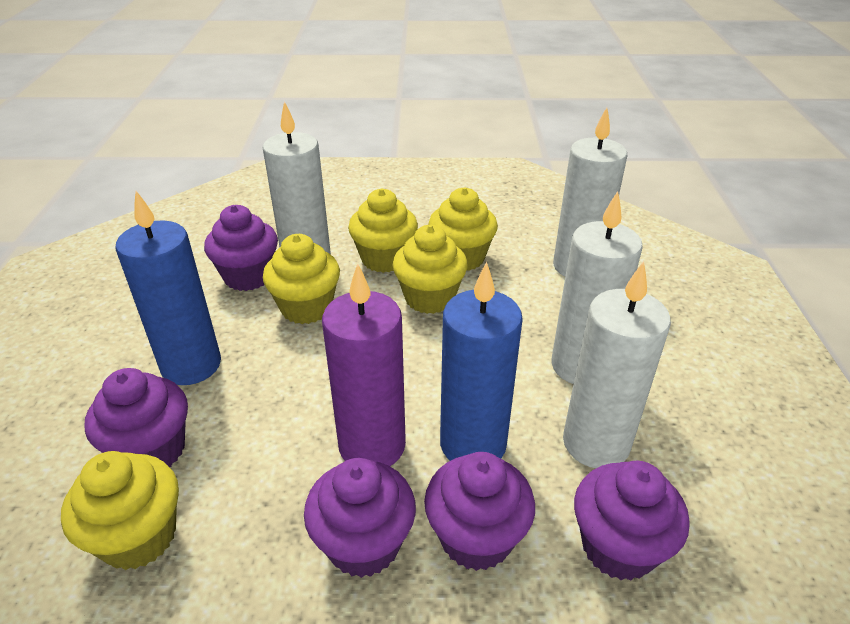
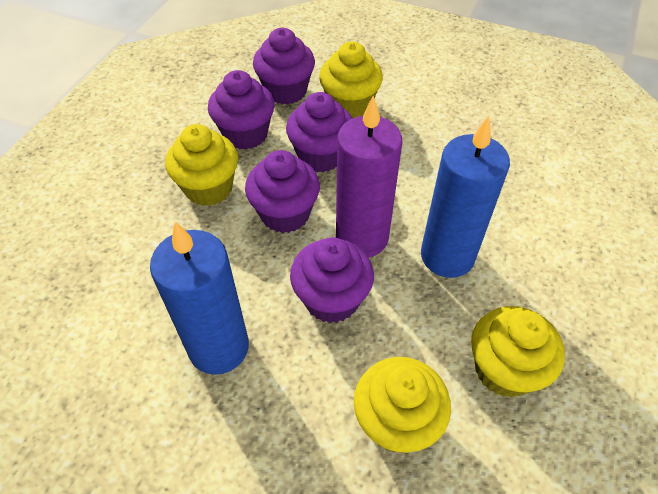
white candle: 4 -> 0
yellow cupcake: 5 -> 4

